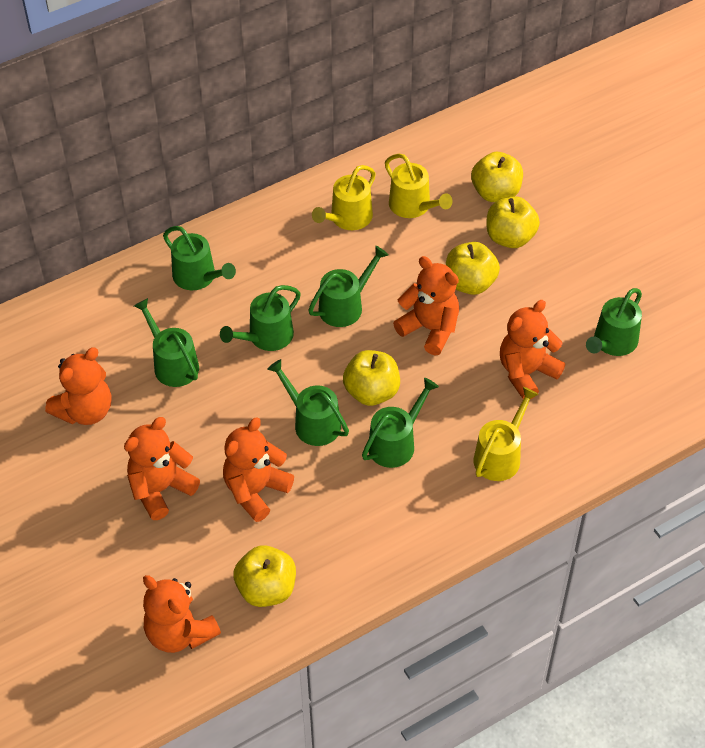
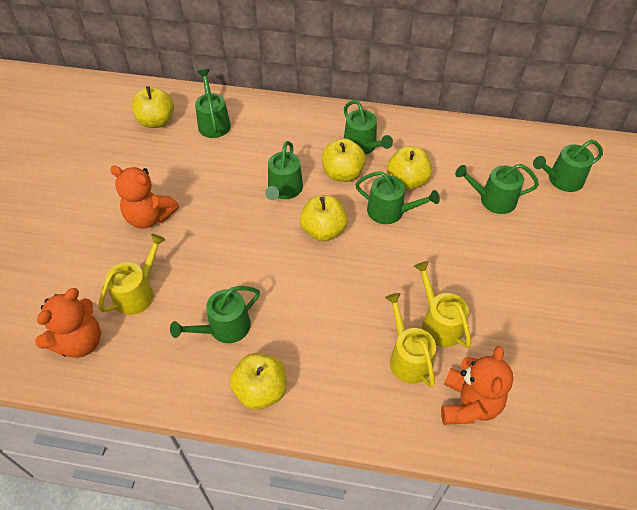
orange teddy bear: 6 -> 3

